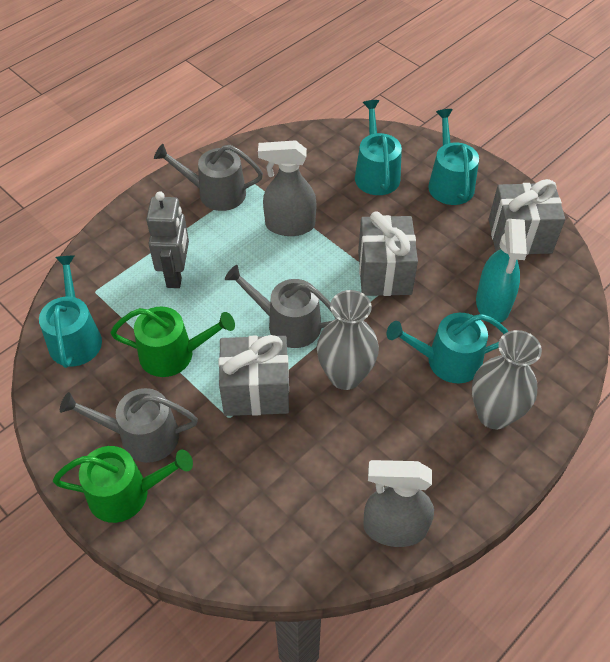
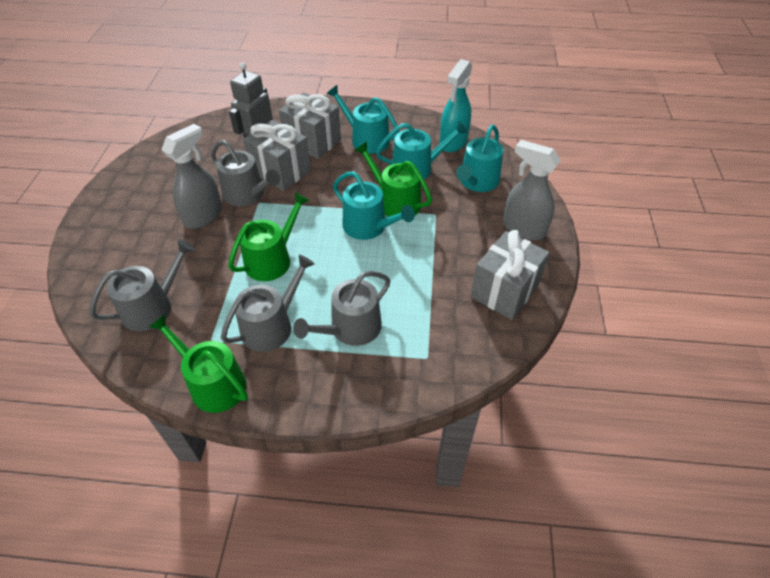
green watering can: 2 -> 3
grey vase: 2 -> 0
grey watering can: 3 -> 4

